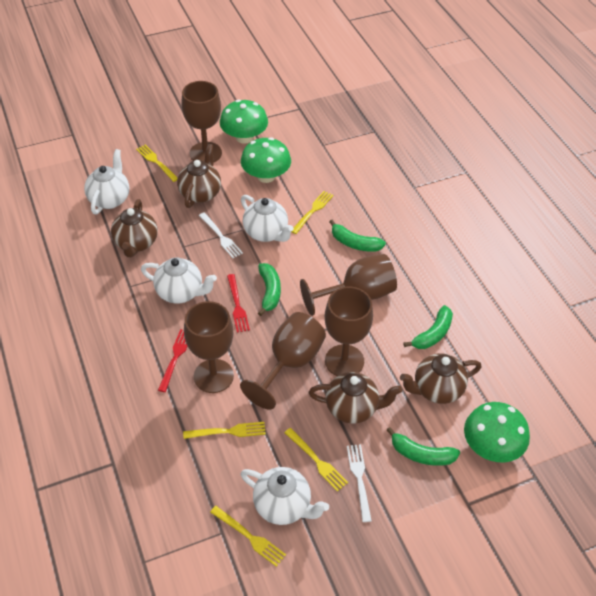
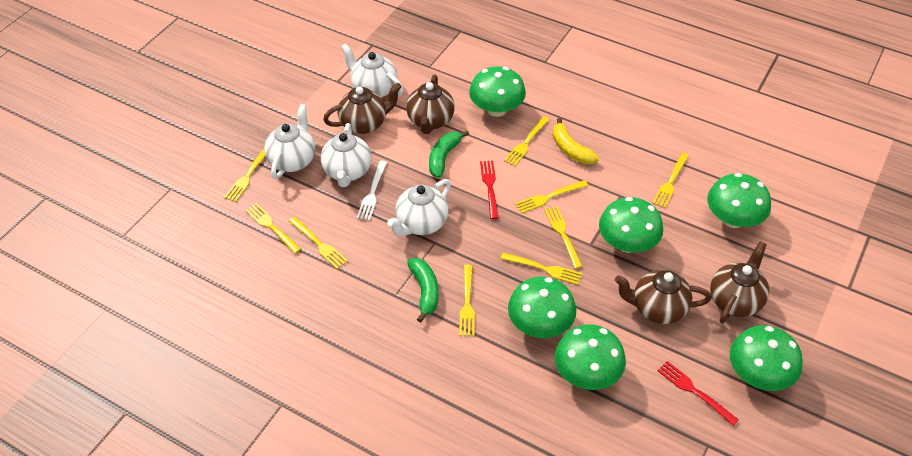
brown goblet: 5 -> 0
green banana: 4 -> 2
green mushroom: 3 -> 6
white fork: 2 -> 1
yellow banana: 0 -> 1
yellow fork: 5 -> 9

